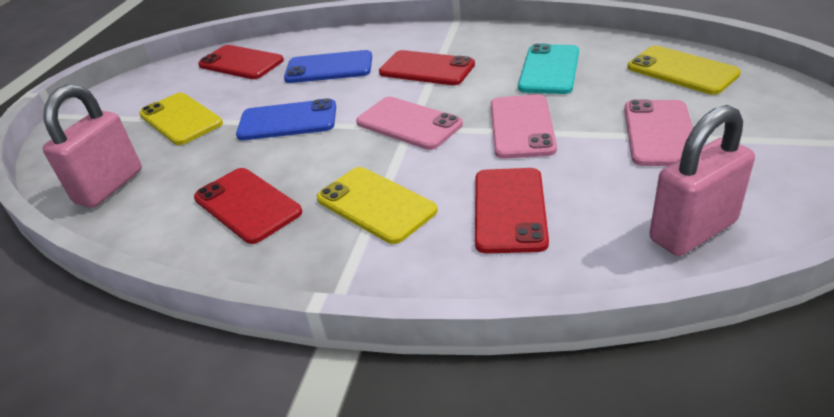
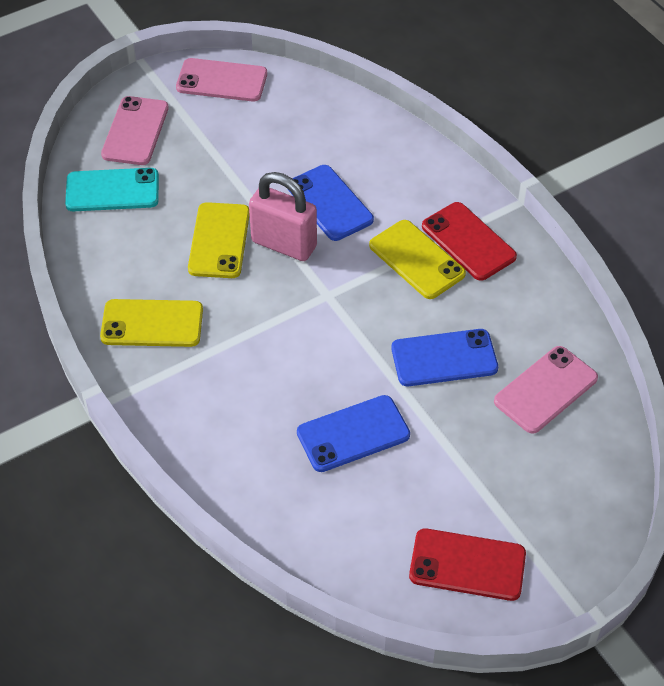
blue phone: 2 -> 3
pink padlock: 2 -> 1
red phone: 4 -> 2

